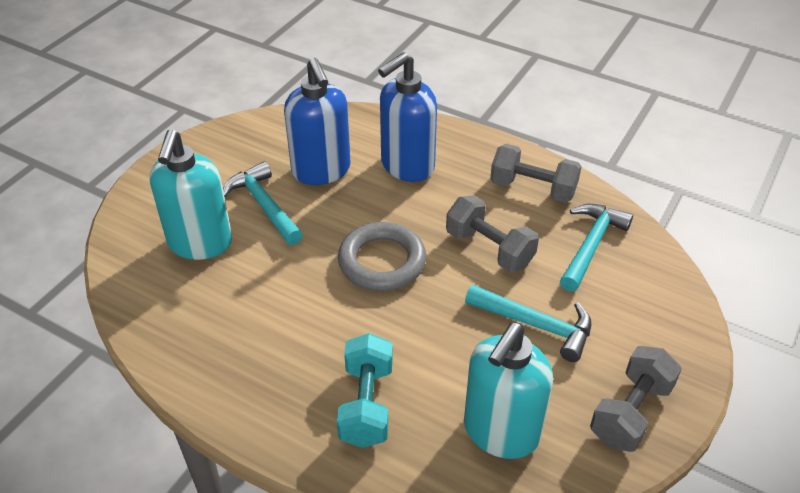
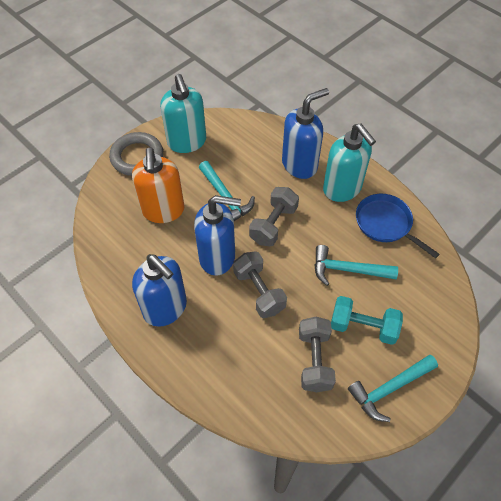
blue pan: 0 -> 1
blue soap dispenser: 2 -> 3
orange soap dispenser: 0 -> 1

